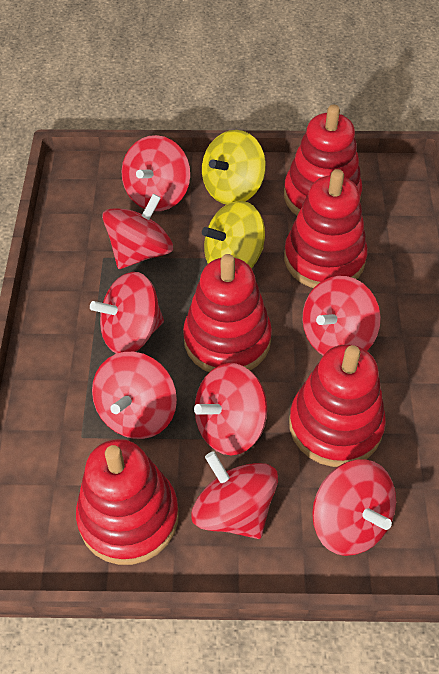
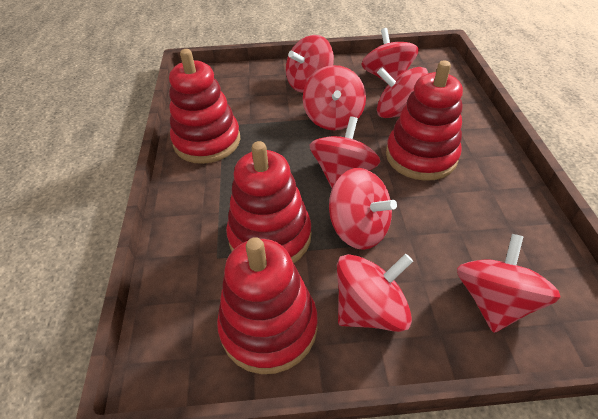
red stacking toy: 5 -> 4
yellow spinning top: 2 -> 0

